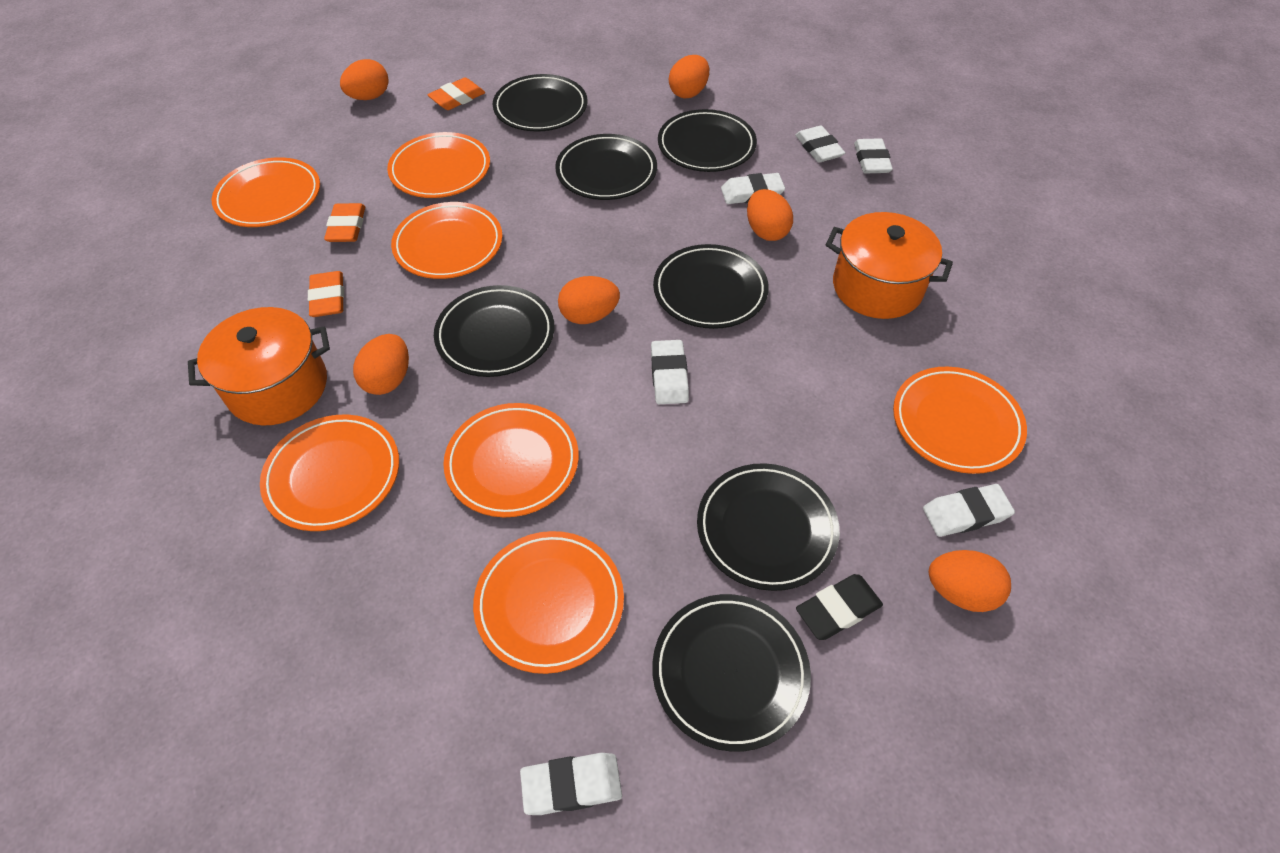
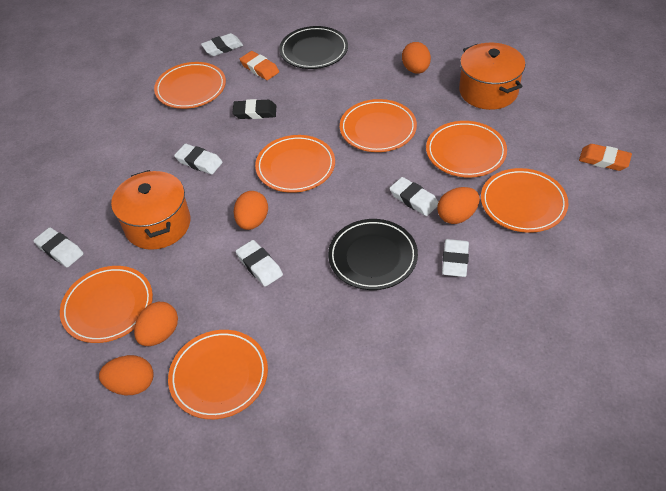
black plate: 7 -> 2
orange egg: 6 -> 5
orange eraser: 3 -> 2

